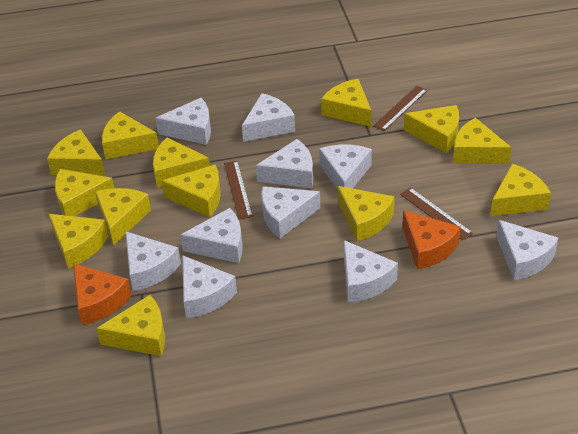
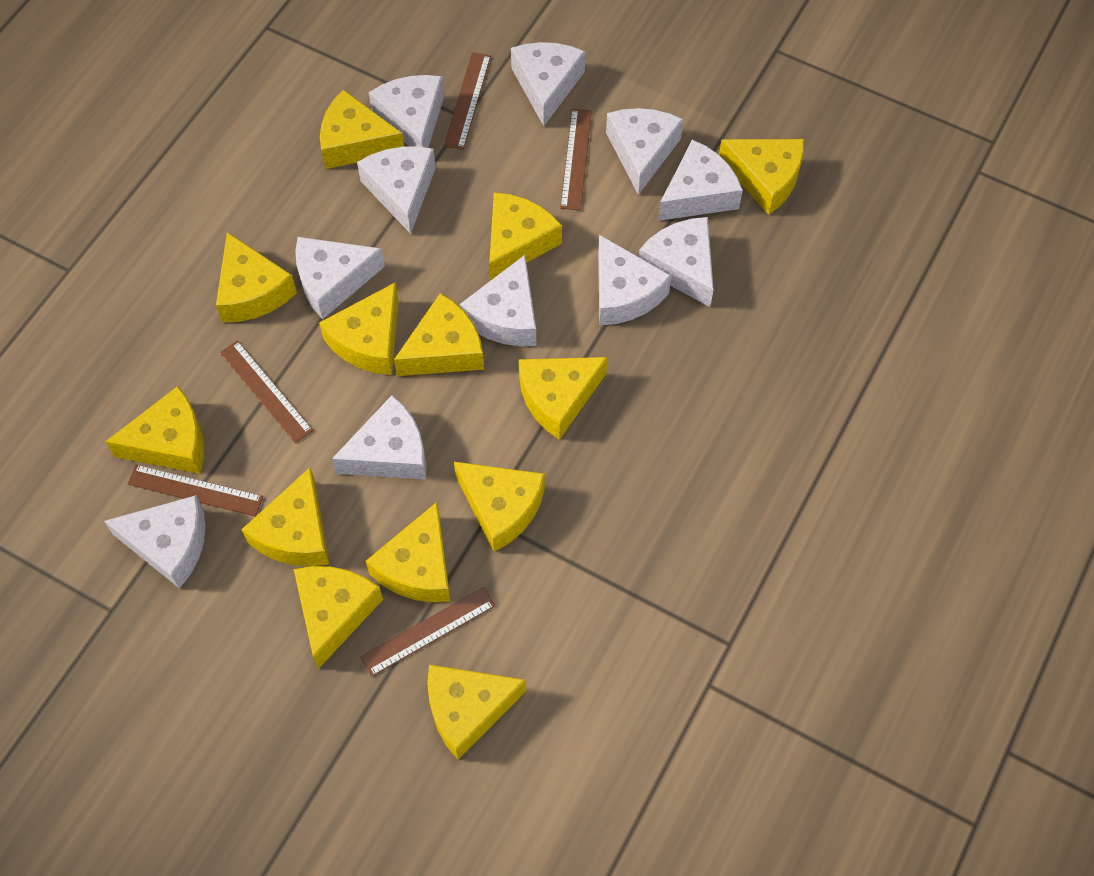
brown ruler: 3 -> 5
orange cheese: 2 -> 0
white cheese: 10 -> 11

